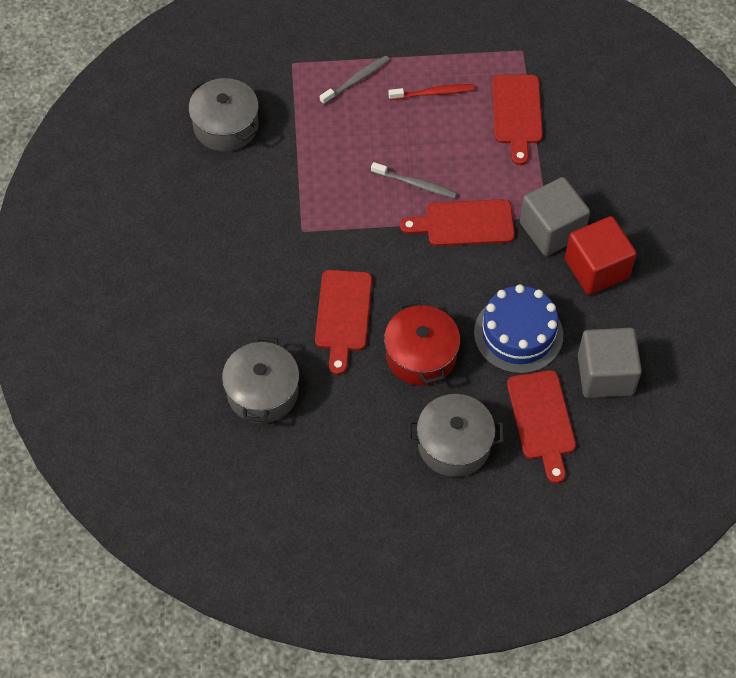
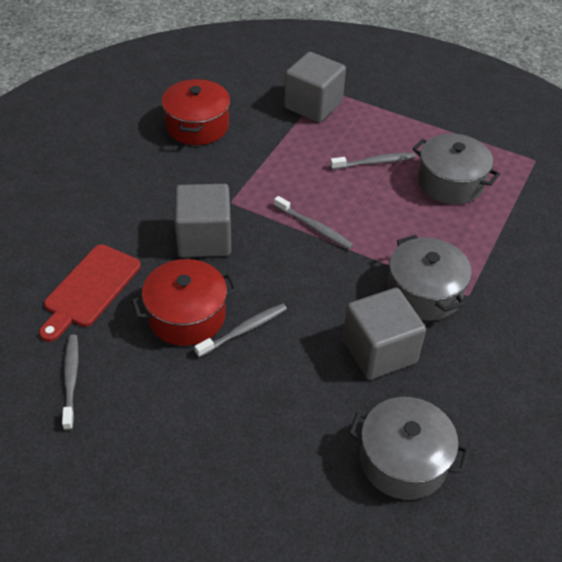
blue cake: 1 -> 0
grey cube: 2 -> 3
grey toothbrush: 2 -> 4
red cube: 1 -> 0
red cutting board: 4 -> 1
red pot: 1 -> 2
red toothbrush: 1 -> 0

